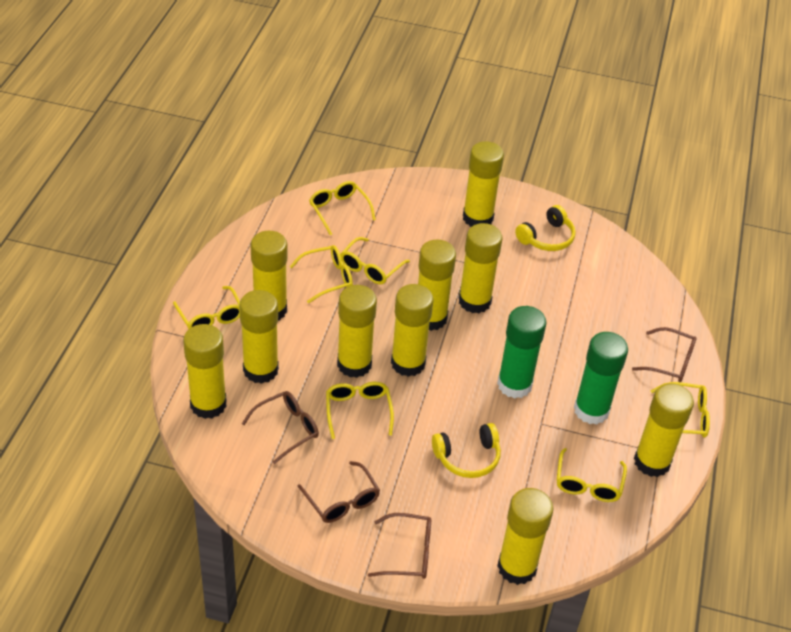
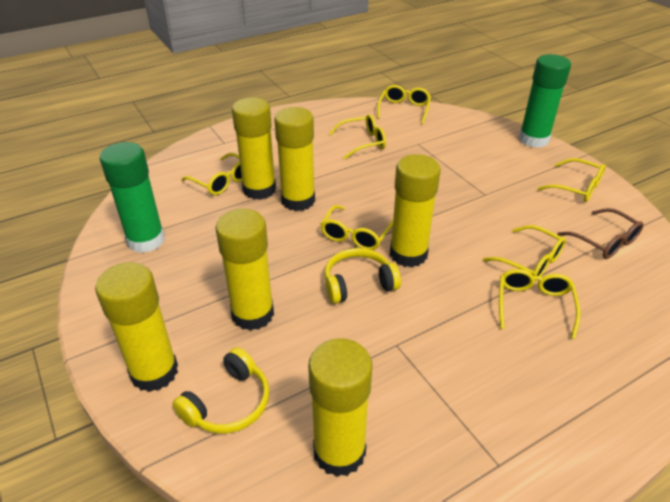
brown glasses: 4 -> 1
yellow glue stick: 10 -> 6

